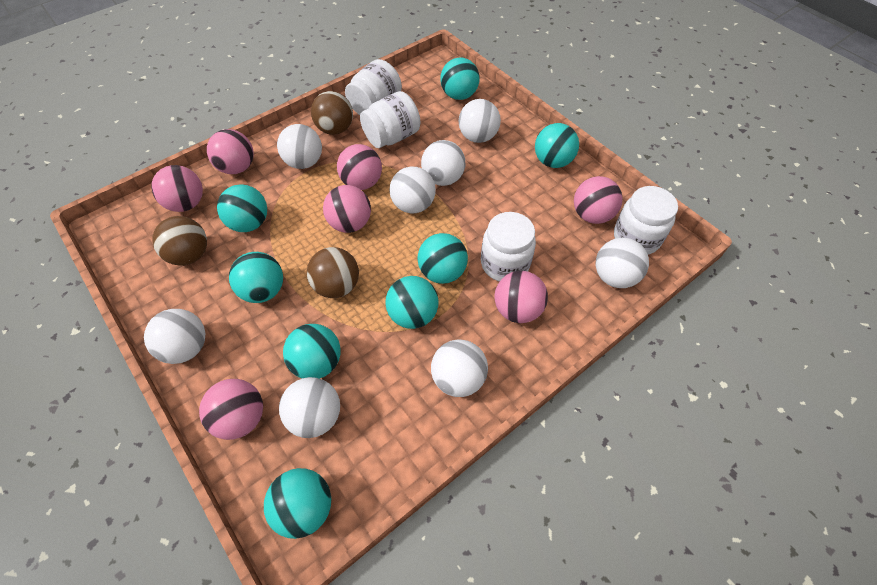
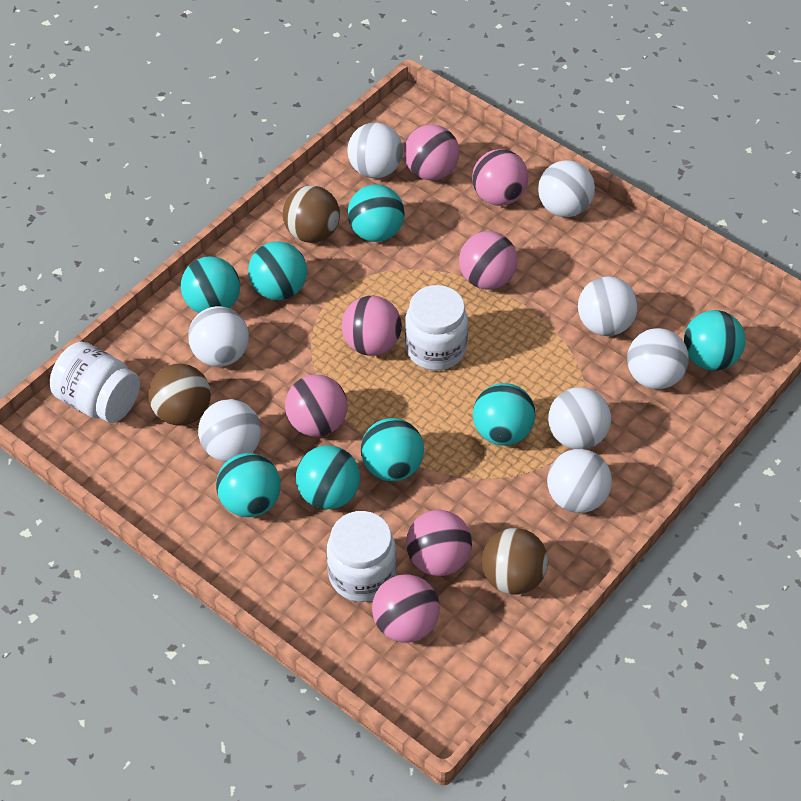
white jar: 4 -> 3

